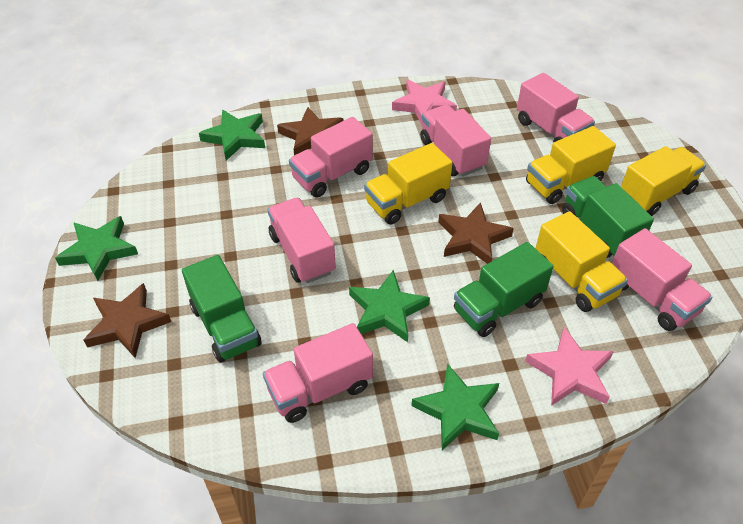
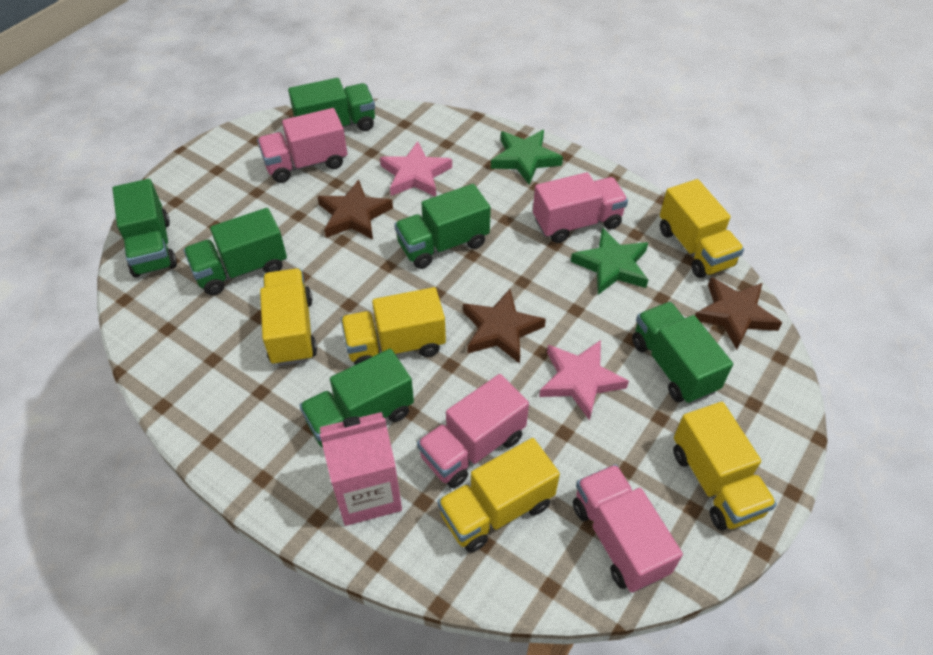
green star: 4 -> 2
green truck: 3 -> 6
pink carton: 0 -> 1
pink truck: 6 -> 4
yellow truck: 4 -> 5

